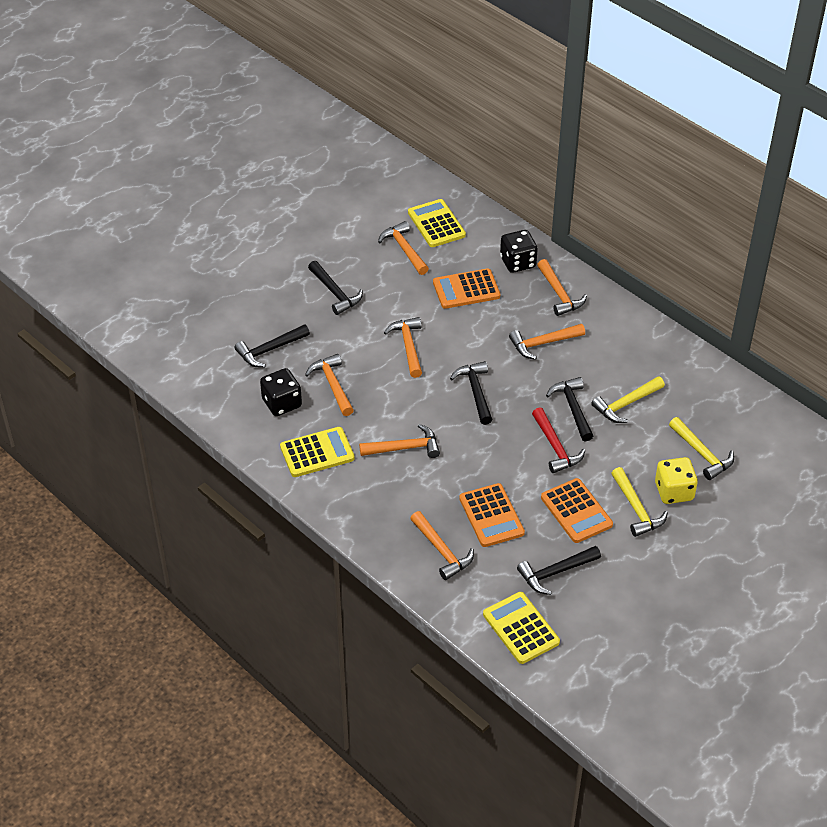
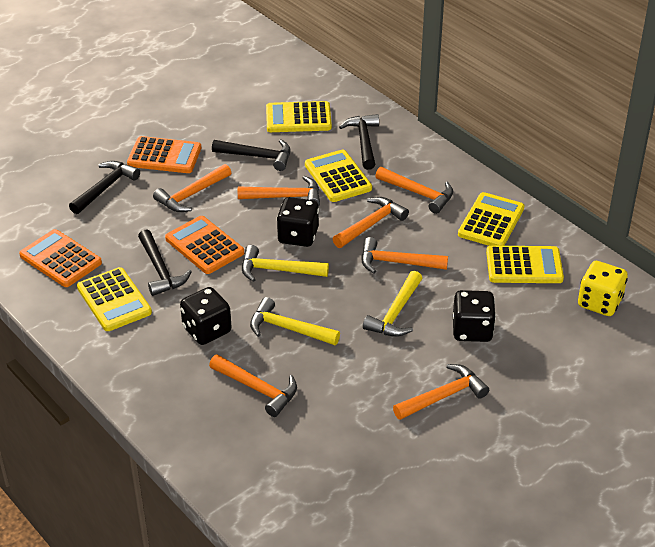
black dice: 2 -> 3
black hammer: 5 -> 4
red hammer: 1 -> 0
yellow calculator: 3 -> 5

